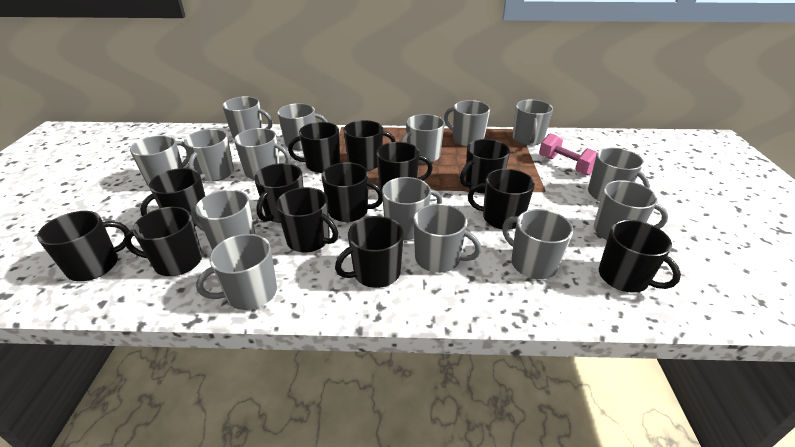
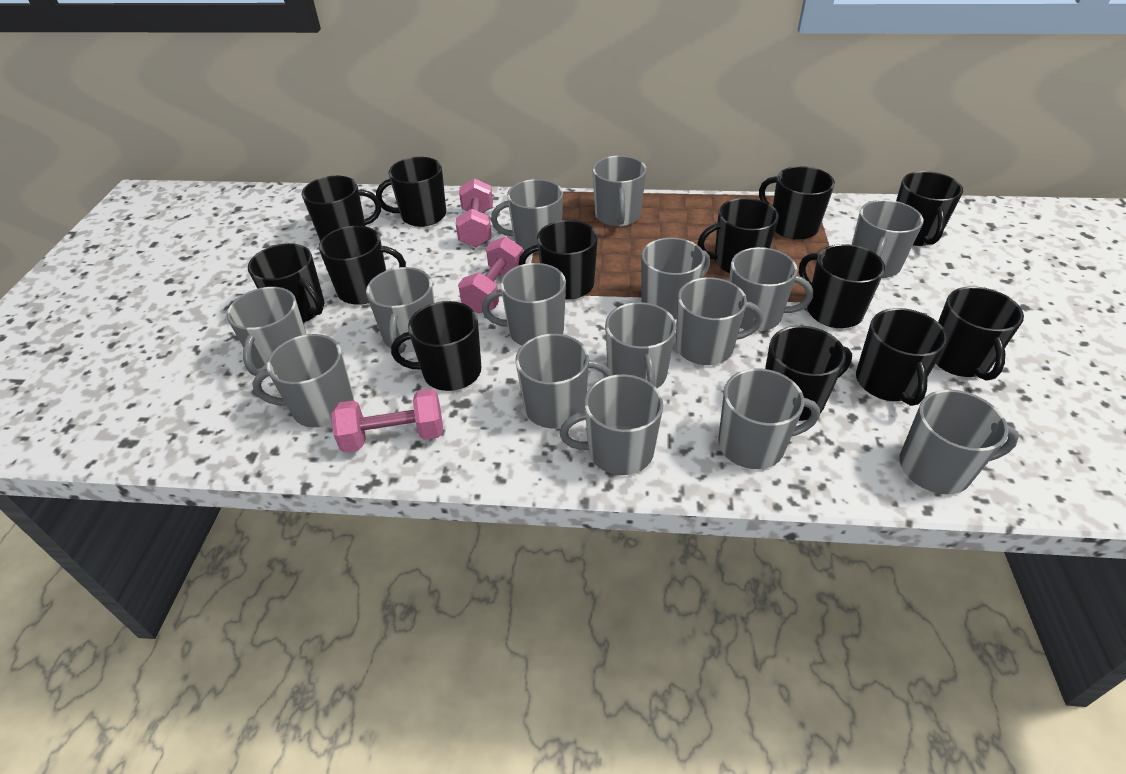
pink dumbbell: 1 -> 3

